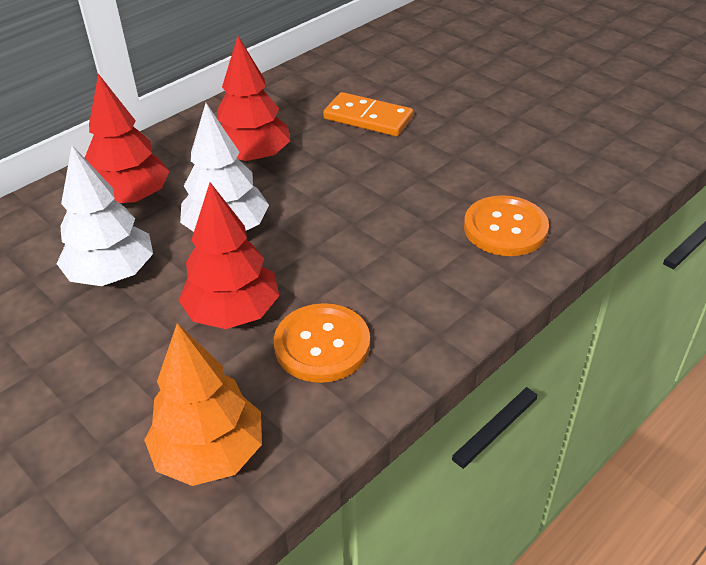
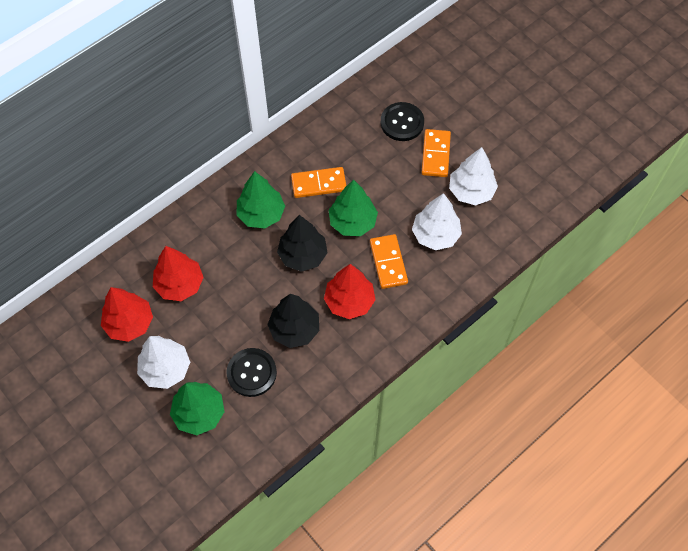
black button: 0 -> 2
black tree: 0 -> 2
green tree: 0 -> 3
orange button: 2 -> 0
orange domino: 1 -> 3
orange tree: 1 -> 0
white tree: 2 -> 3

